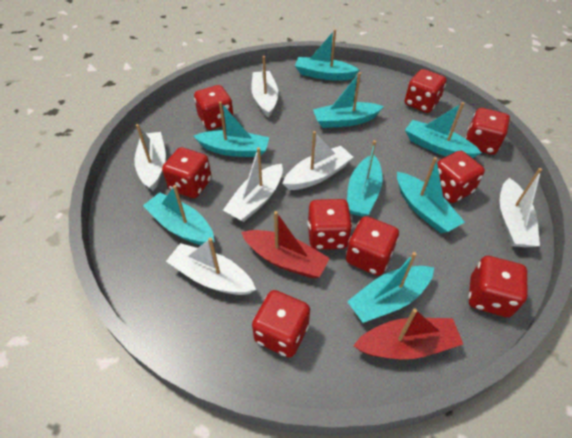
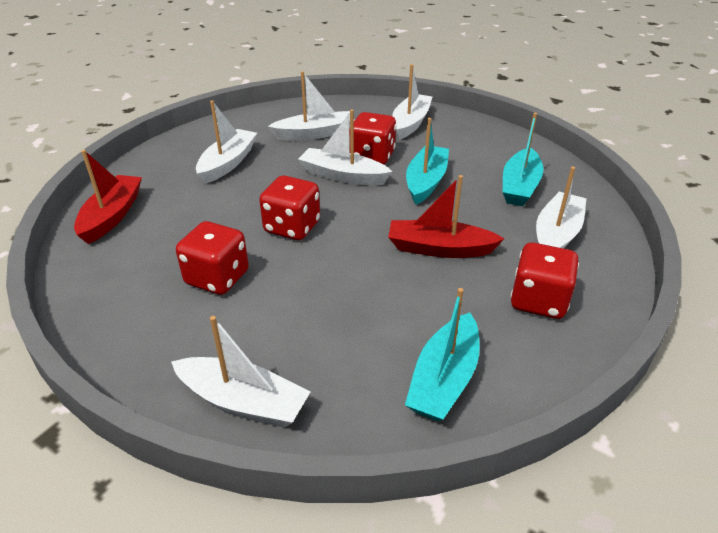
red dice: 9 -> 4
turquoise boat: 8 -> 3

